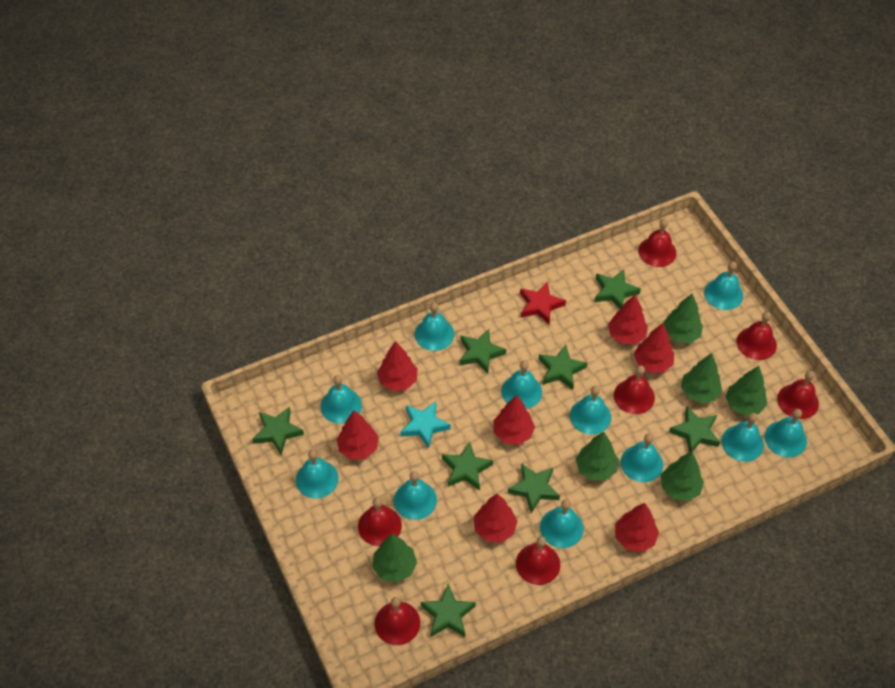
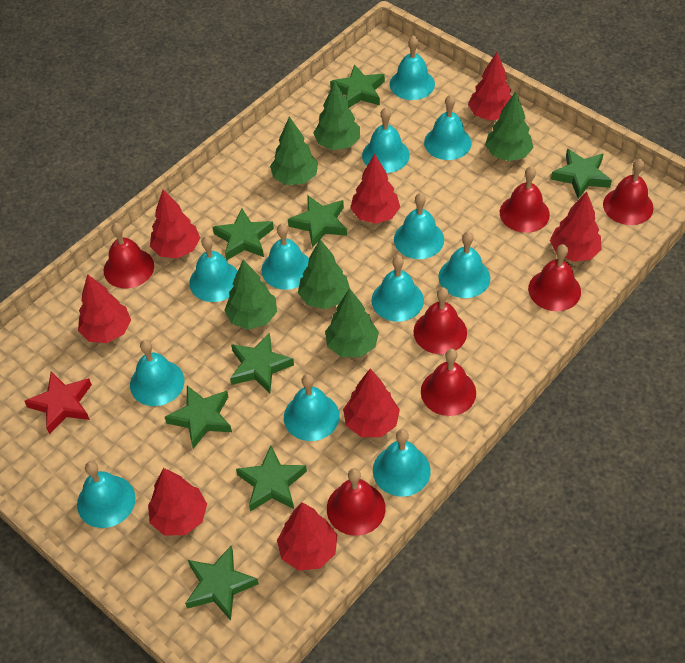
red tree: 7 -> 8
turquoise bell: 11 -> 12
turquoise star: 1 -> 0

